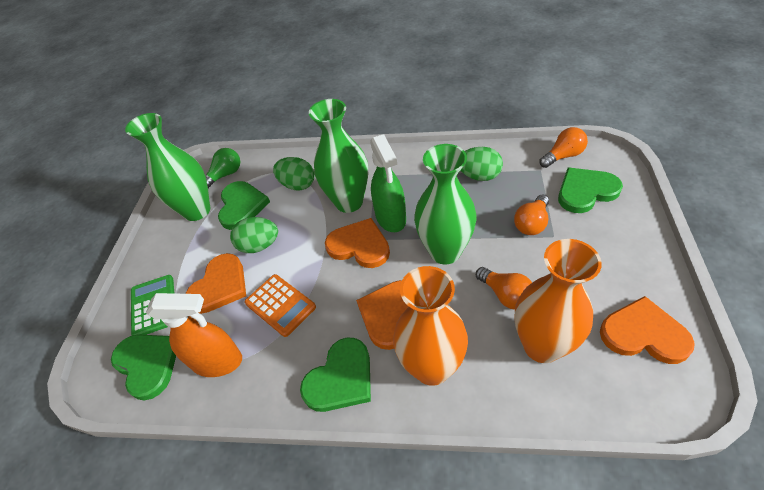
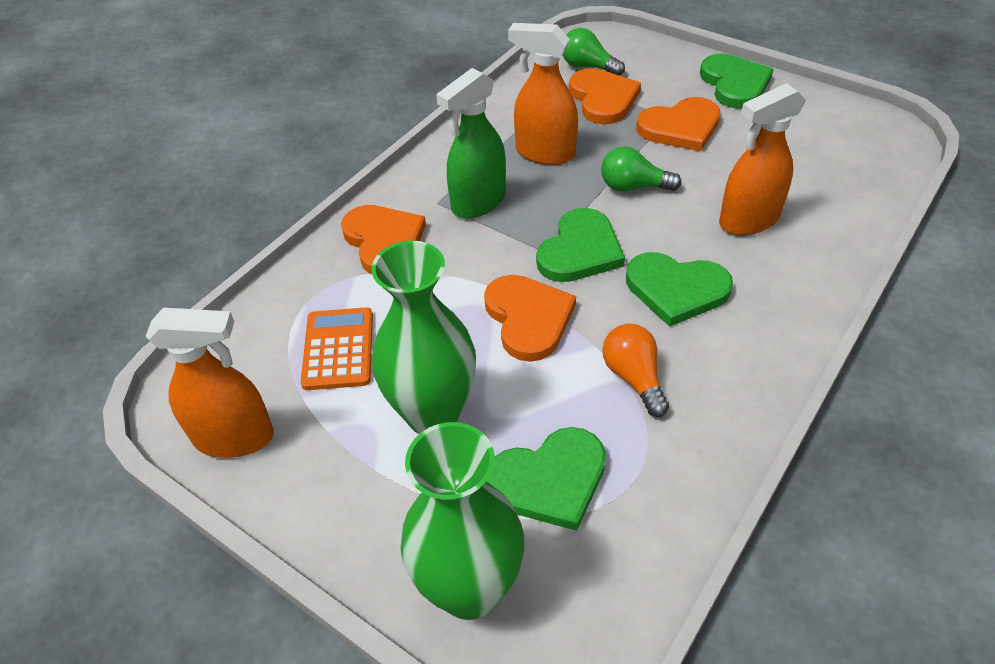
green calculator: 1 -> 0
green egg: 3 -> 0
green light bulb: 1 -> 2
green vase: 3 -> 2
orange light bulb: 3 -> 1
orange spray bottle: 1 -> 3
orange vase: 2 -> 0

